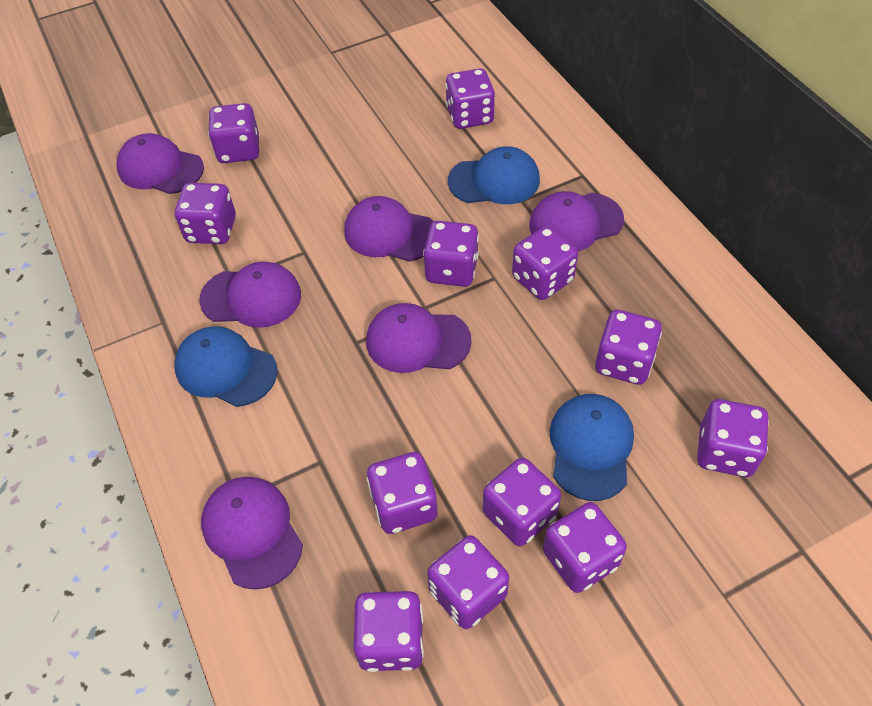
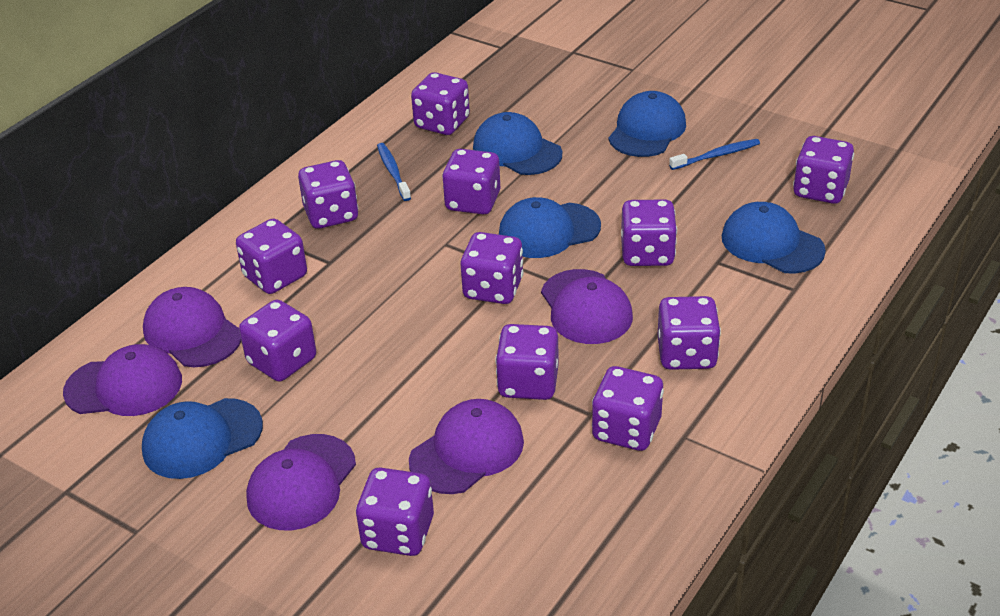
blue cap: 3 -> 5
blue toothbrush: 0 -> 2
purple cap: 6 -> 5

